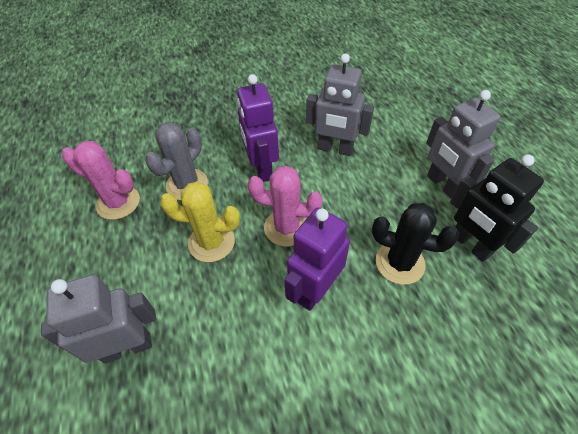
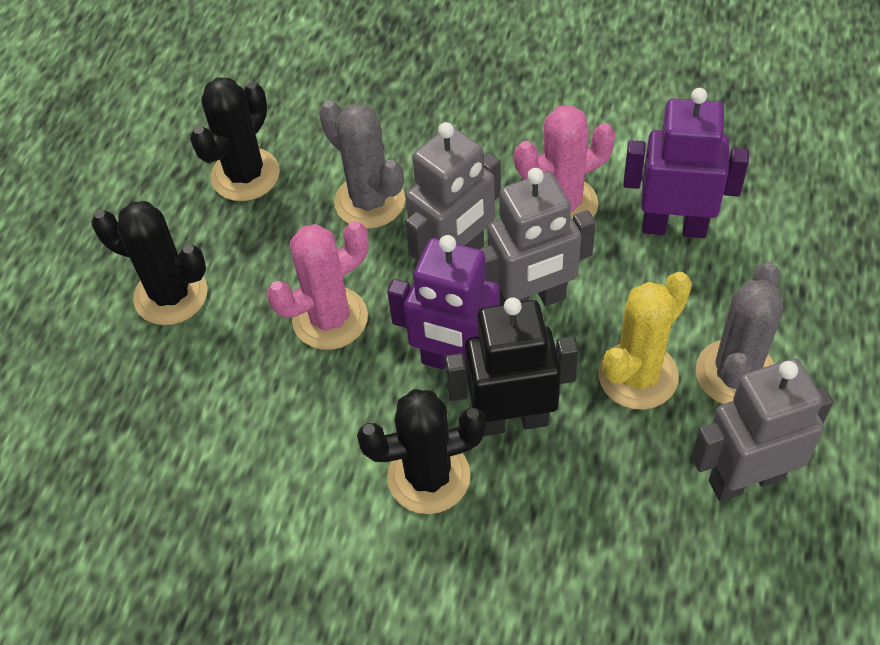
black cactus: 1 -> 3
grey cactus: 1 -> 2

